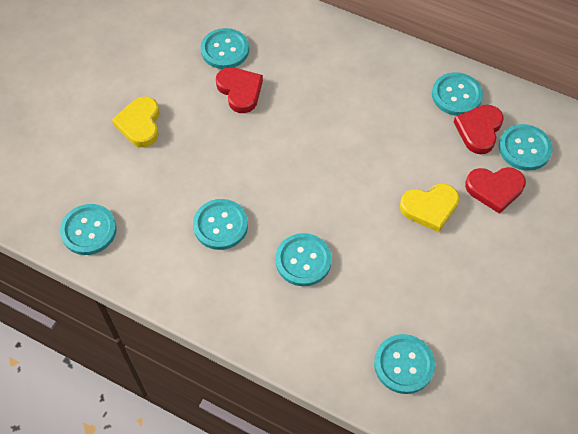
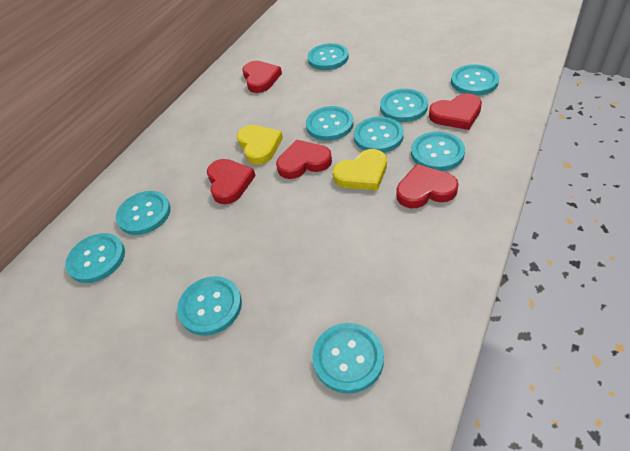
red heart: 3 -> 5
turquoise button: 7 -> 10

